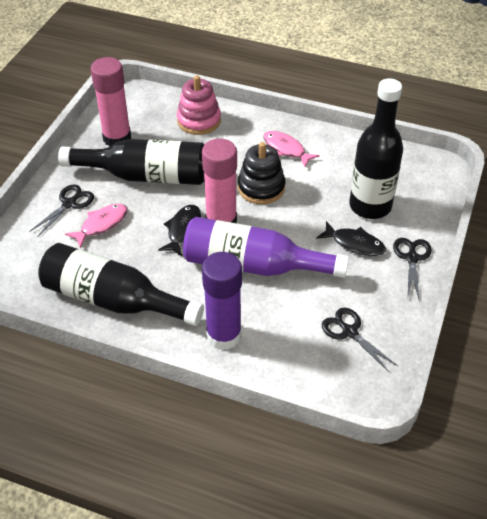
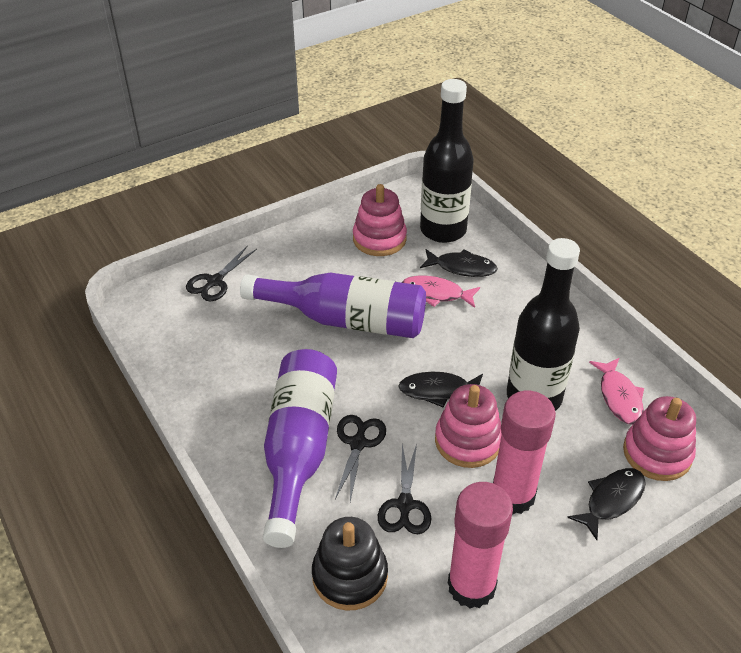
black bottle: 3 -> 2
black fish: 2 -> 3
pink stacking toy: 1 -> 3
purple bottle: 1 -> 2
purple glue stick: 1 -> 0

